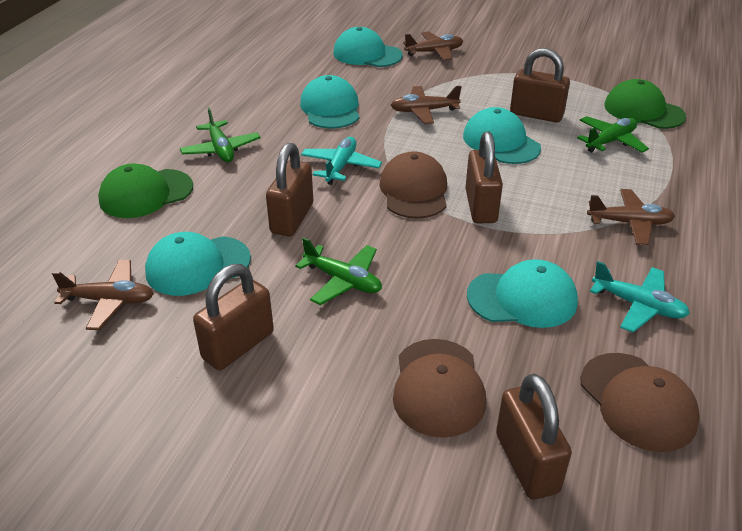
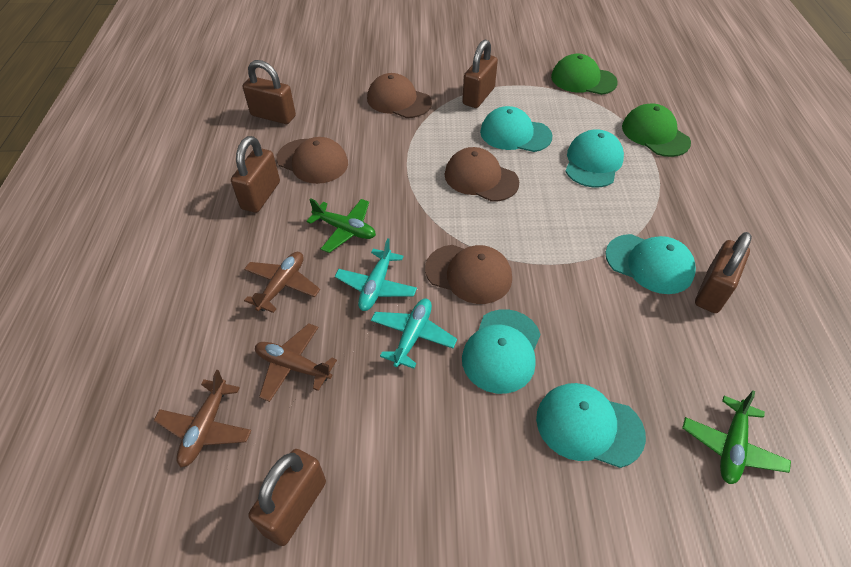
brown cap: 3 -> 4
brown plane: 4 -> 3
green plane: 3 -> 2

